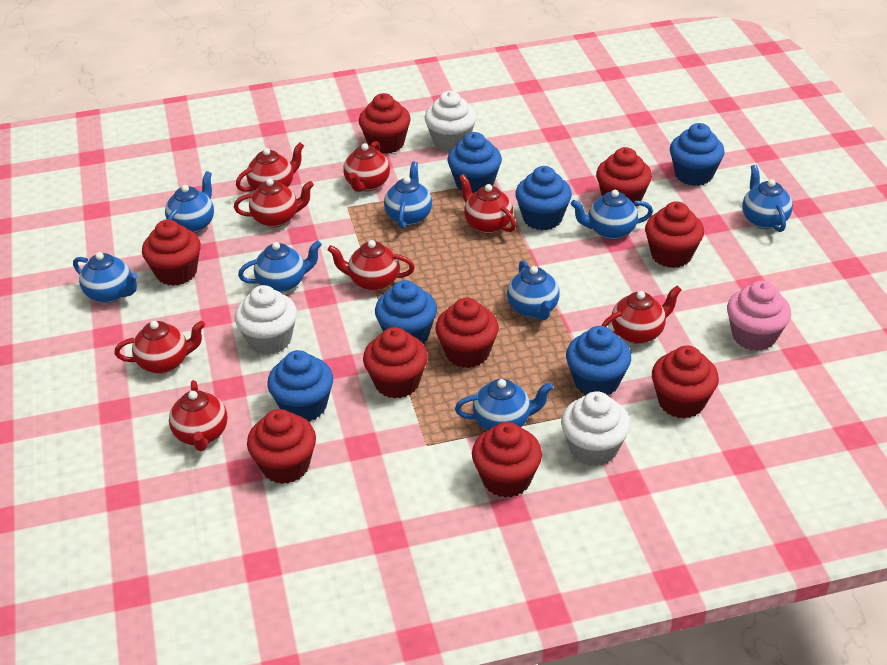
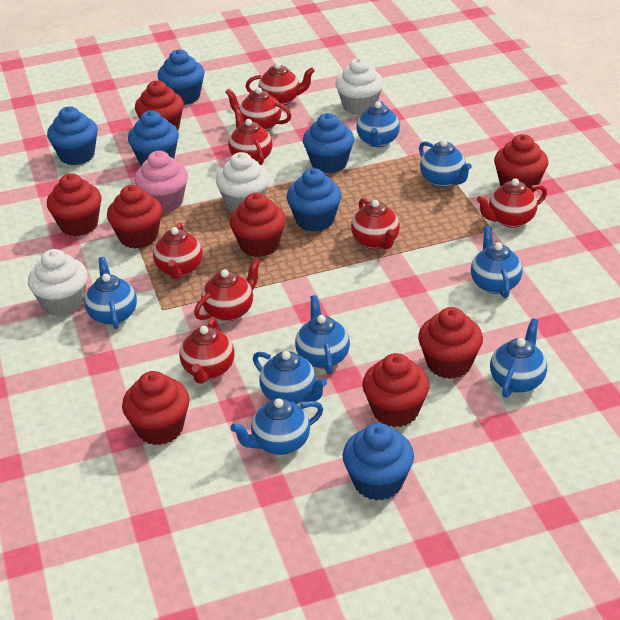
red cupcake: 9 -> 8

